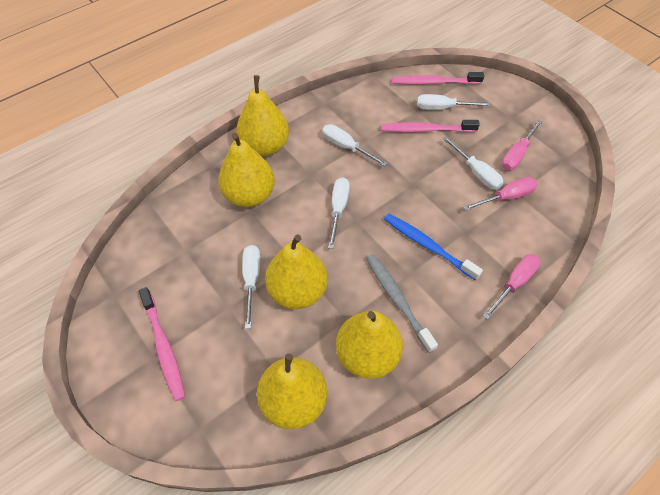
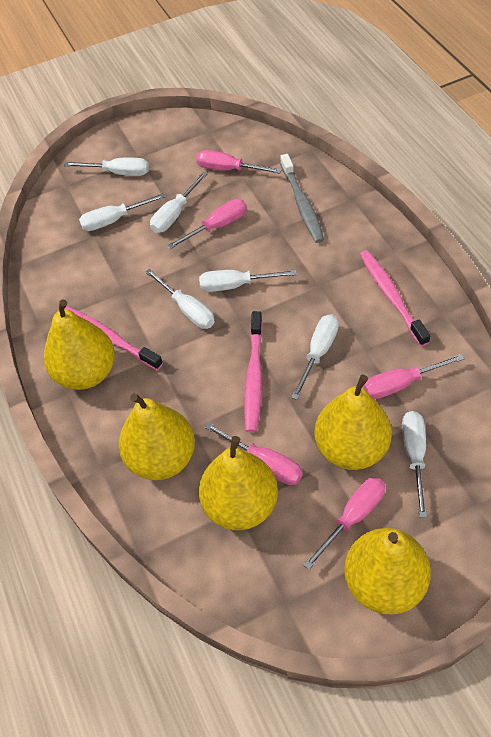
blue toothbrush: 1 -> 0
pink screwdriver: 3 -> 5
white screwdriver: 5 -> 7

